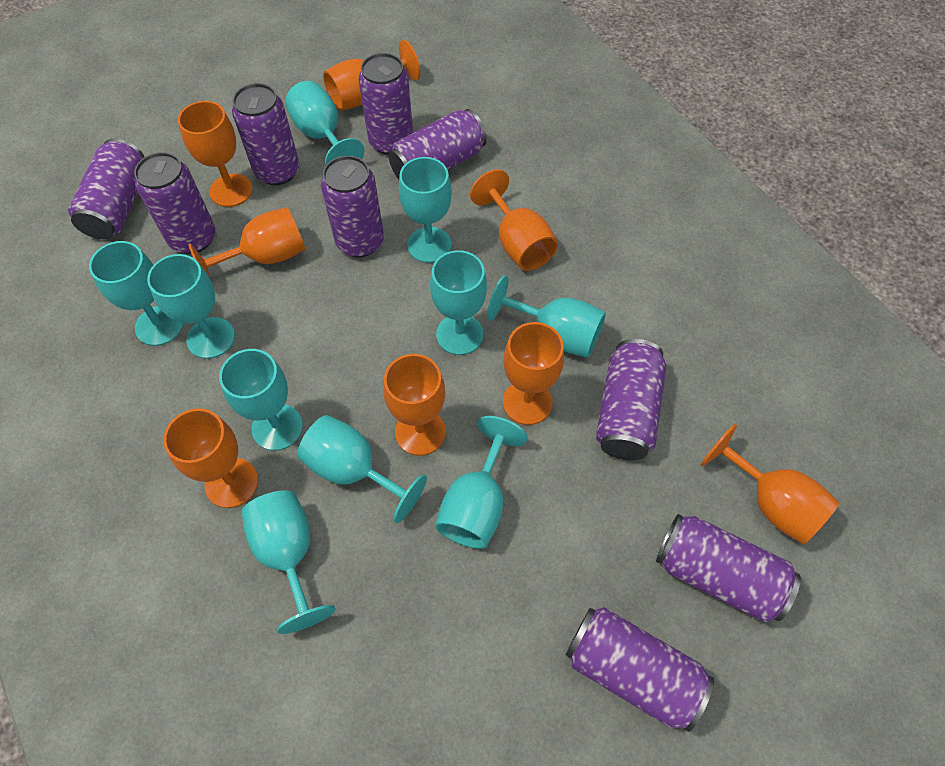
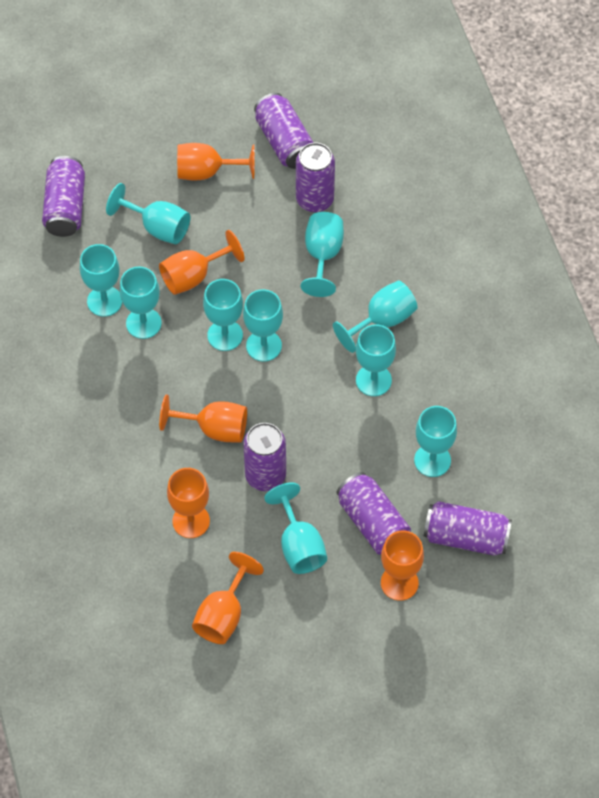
orange goblet: 8 -> 6
purple can: 9 -> 6

